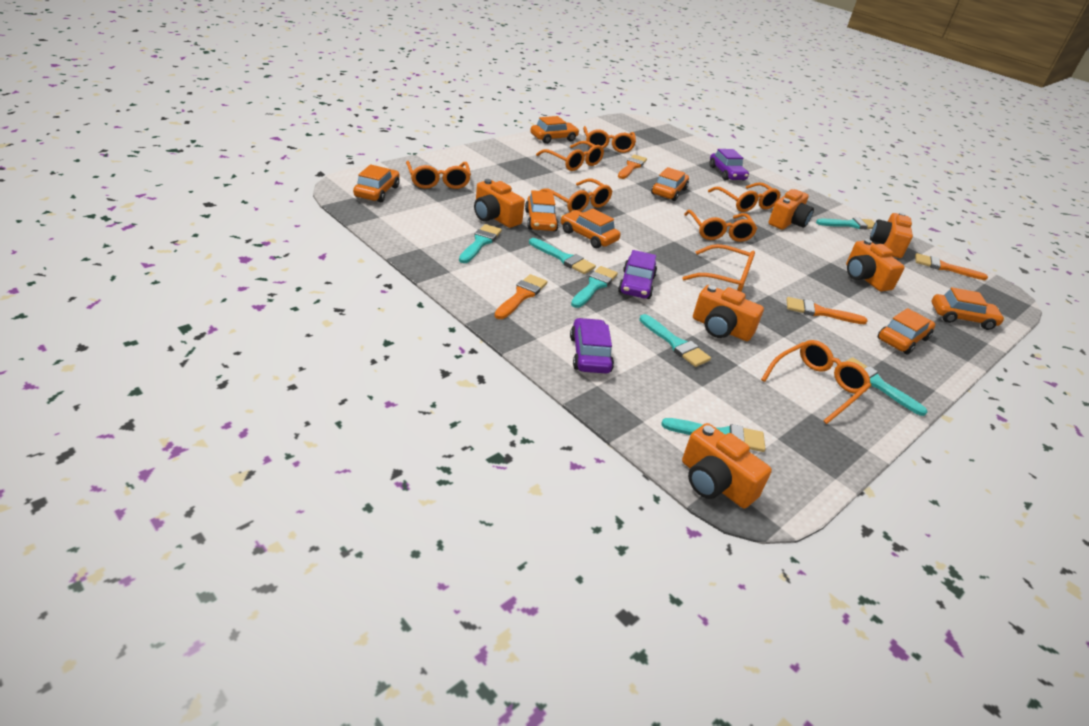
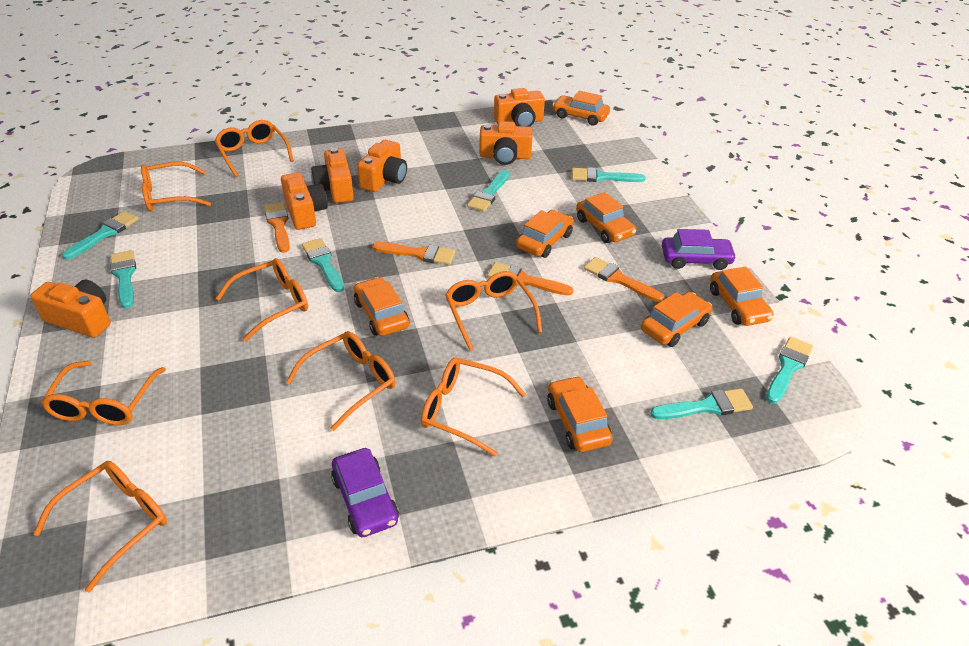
purple car: 3 -> 2

